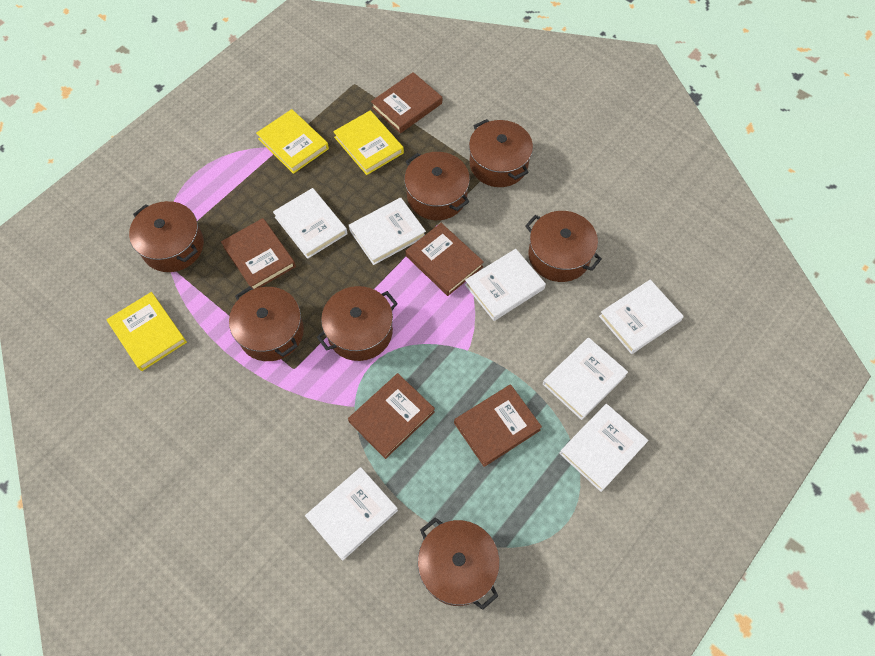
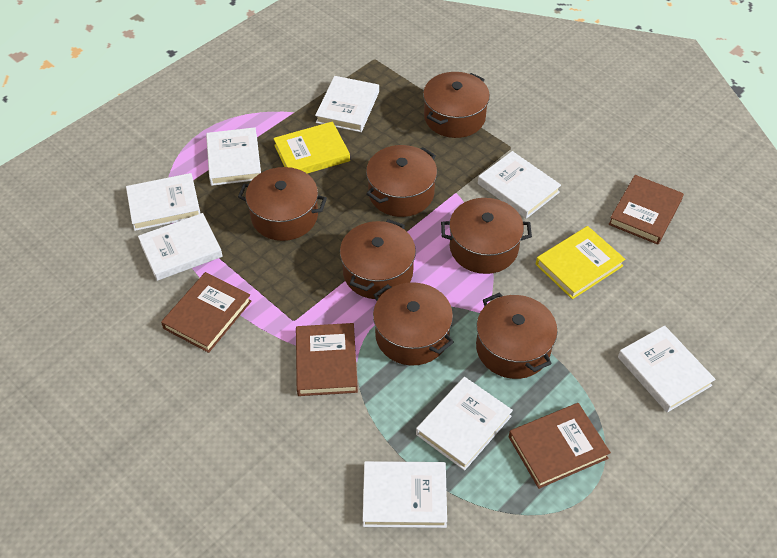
brown book: 5 -> 4
white book: 7 -> 8
yellow book: 3 -> 2

